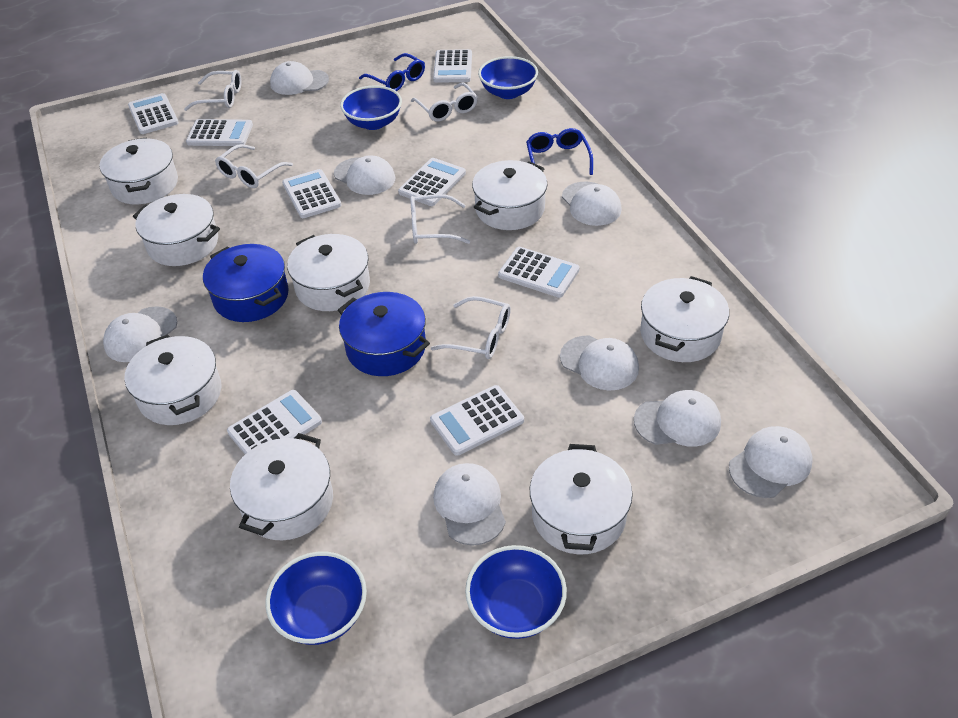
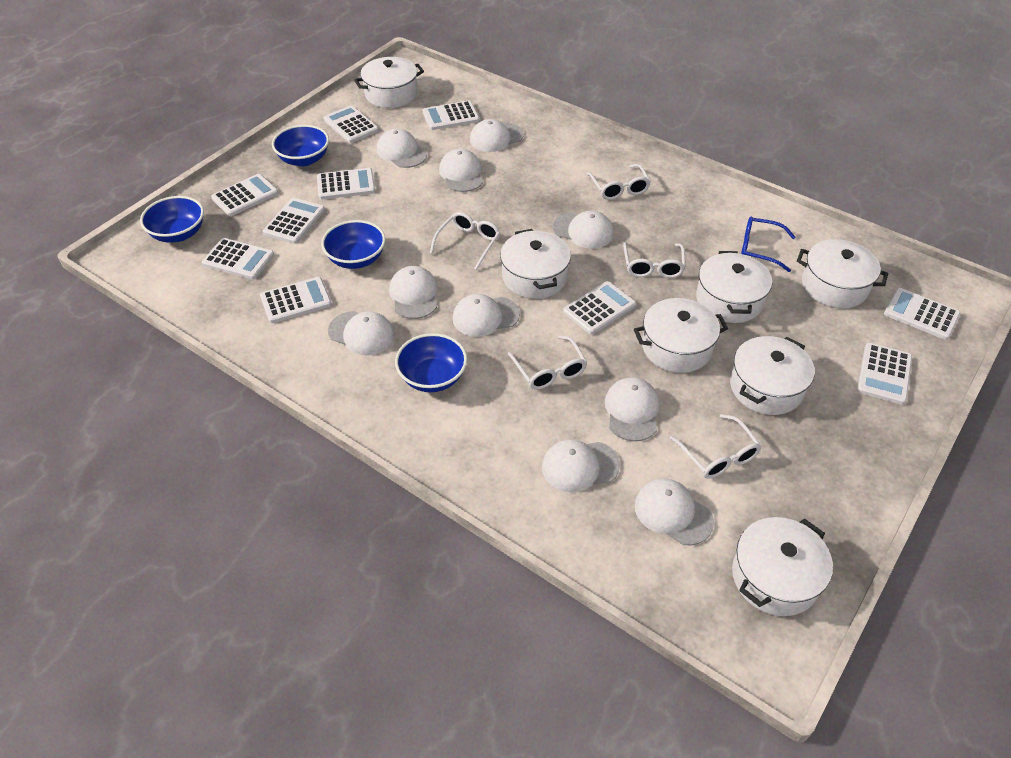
blue glasses: 2 -> 1
blue pot: 2 -> 0
white calculator: 8 -> 10
white cap: 8 -> 10
white pot: 8 -> 7

